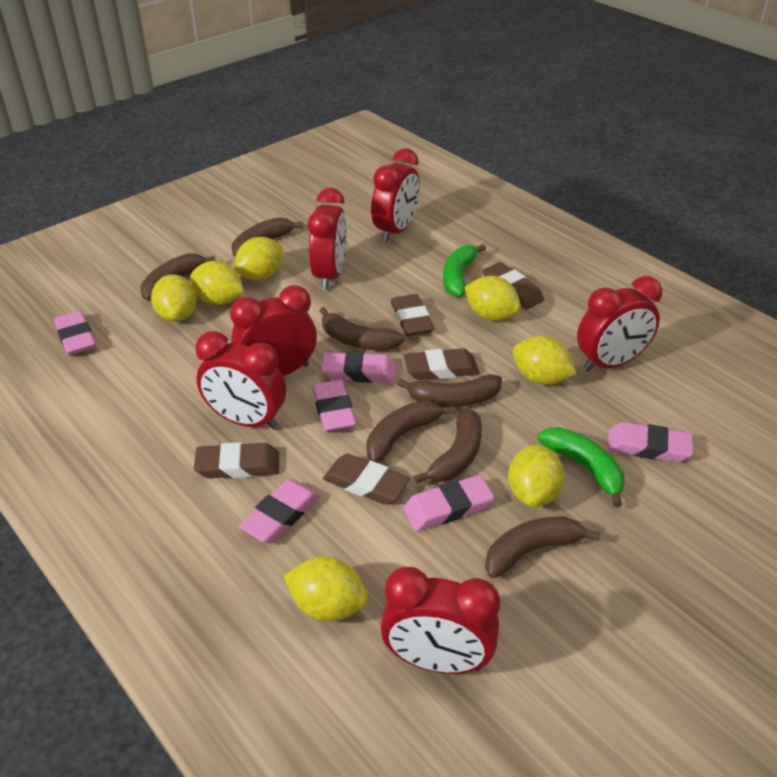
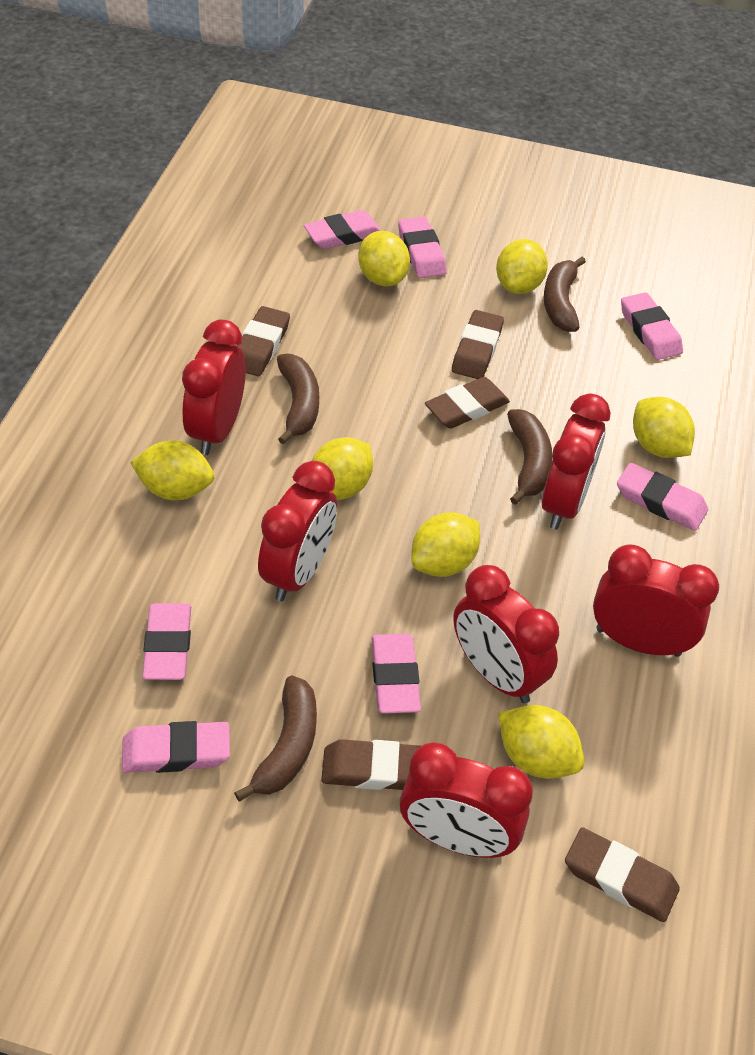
brown banana: 7 -> 4
green banana: 2 -> 0
pink eraser: 6 -> 7

